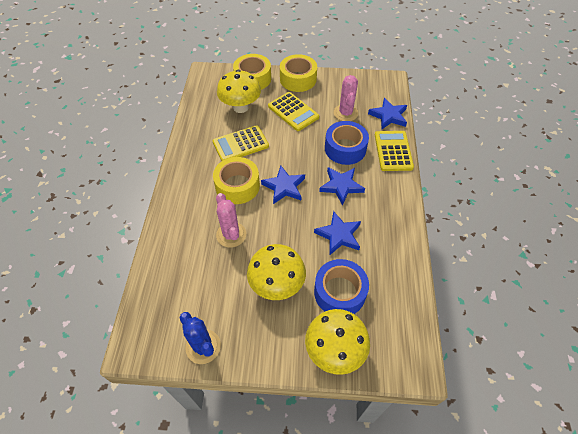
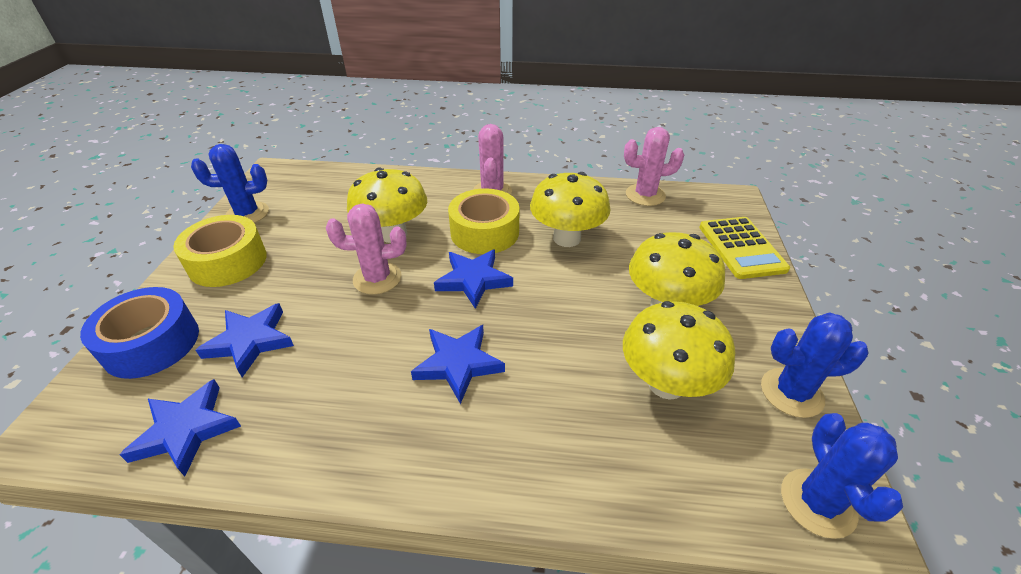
blue cactus: 1 -> 3
blue tape: 2 -> 1
pink cactus: 2 -> 3
yellow calculator: 3 -> 1
yellow mushroom: 3 -> 4
yellow tape: 3 -> 2

